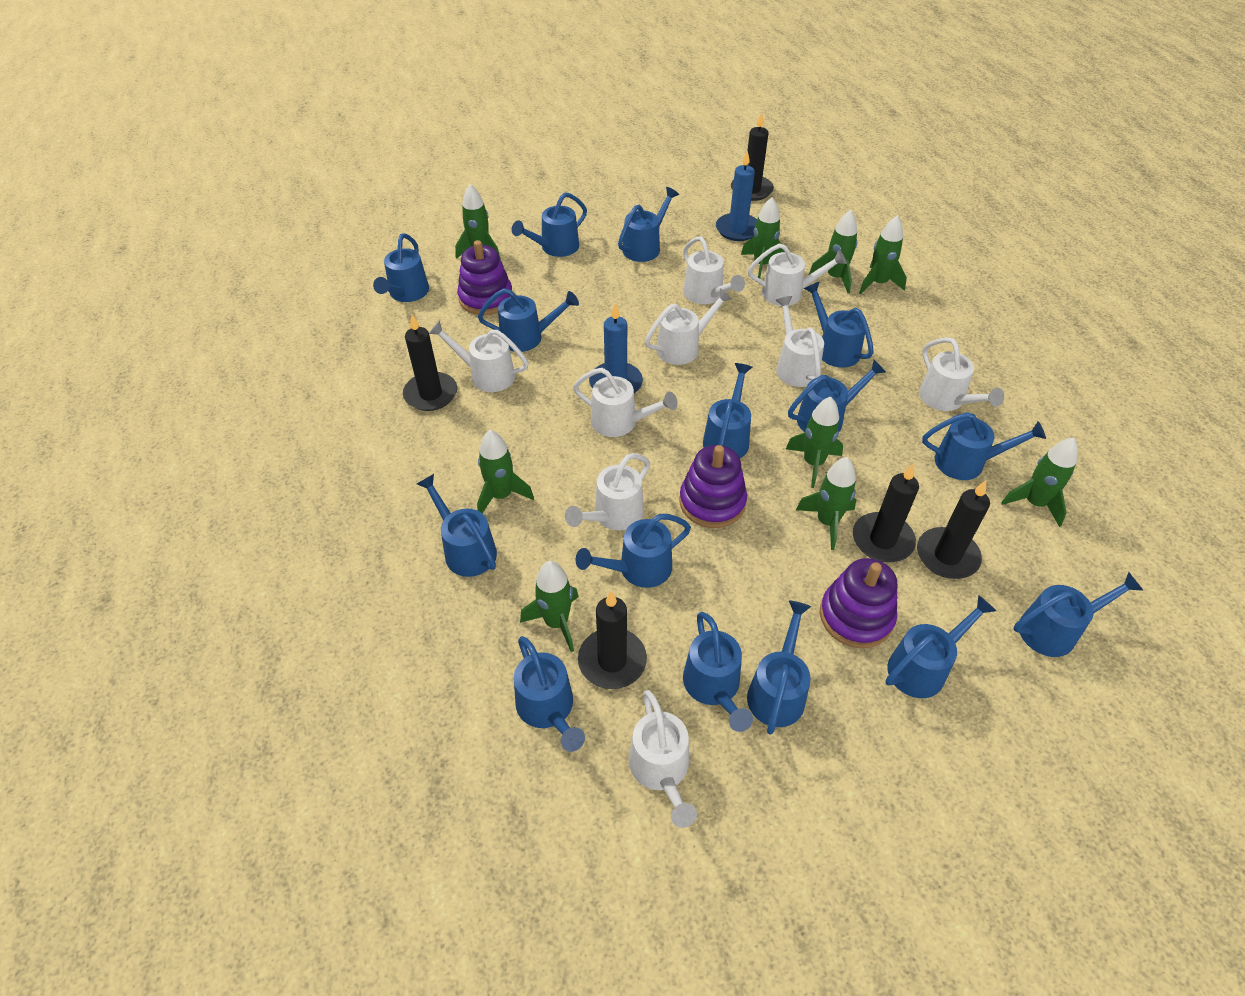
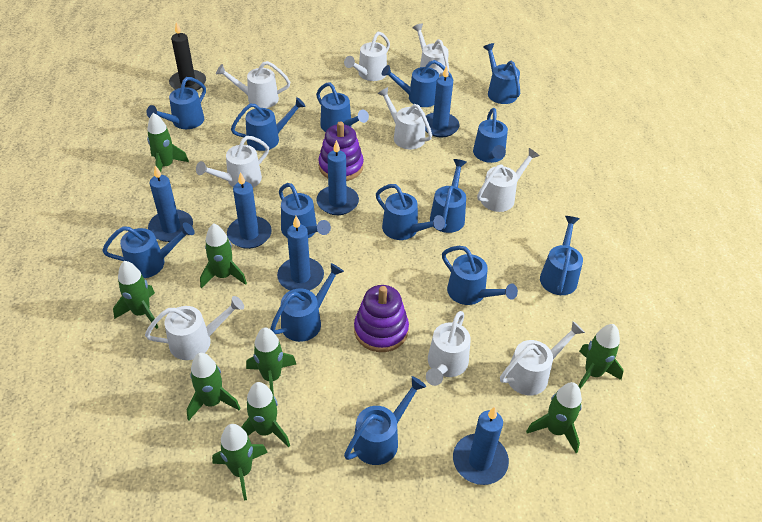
black candle: 5 -> 1
blue candle: 2 -> 6
blue watering can: 15 -> 14
purple stacking toy: 3 -> 2

